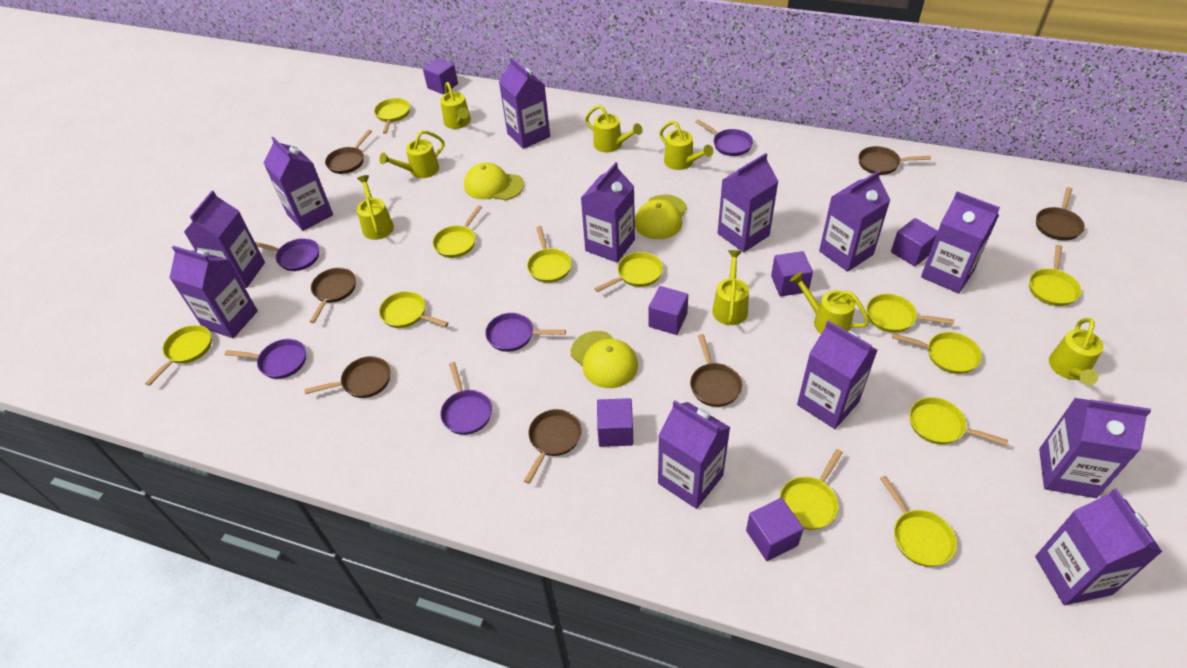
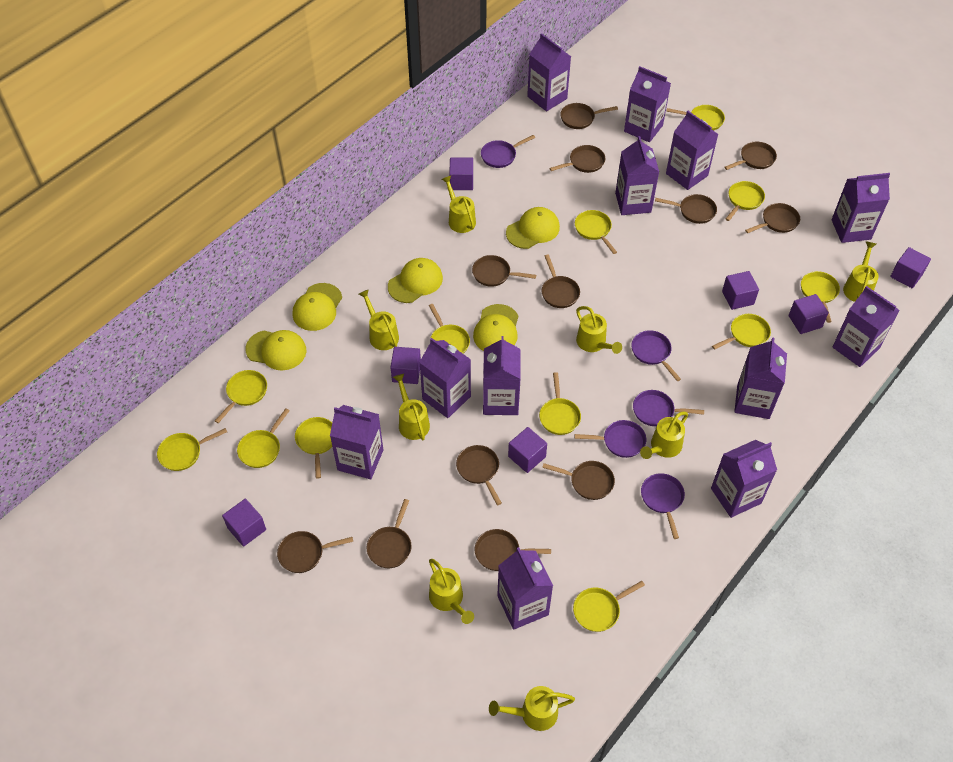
brown pan: 7 -> 12
purple cube: 6 -> 7
yellow cap: 3 -> 5

